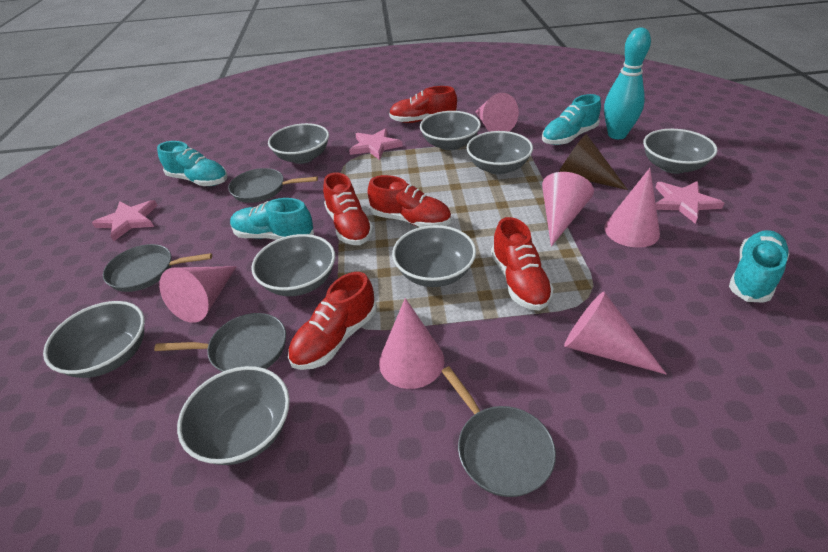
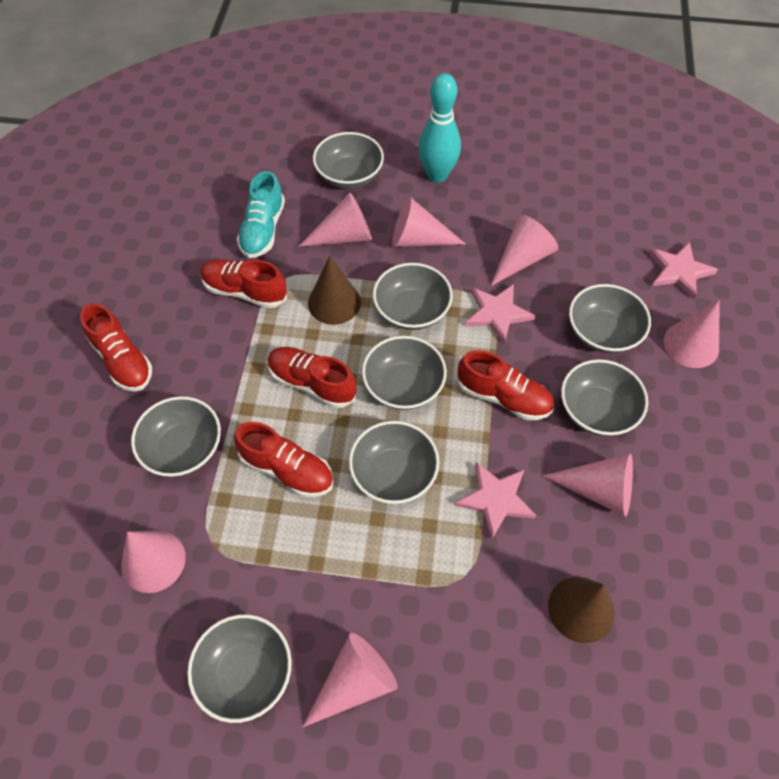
brown cone: 1 -> 2
grey pan: 4 -> 0
pink cone: 6 -> 7
turquoise shoe: 4 -> 1

